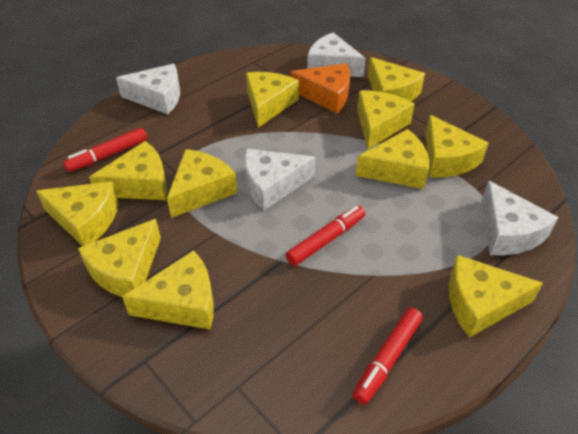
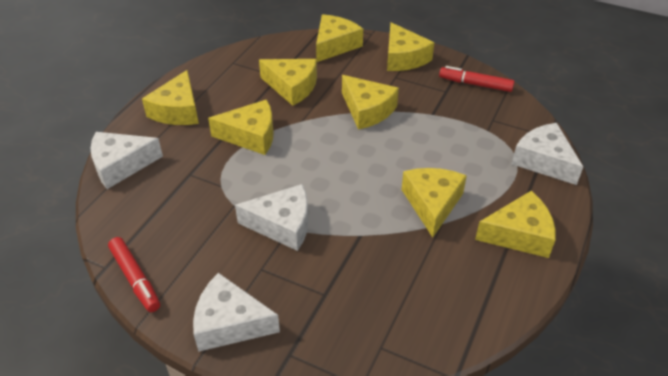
orange cheese: 1 -> 0
red marker: 3 -> 2
yellow cheese: 11 -> 8

